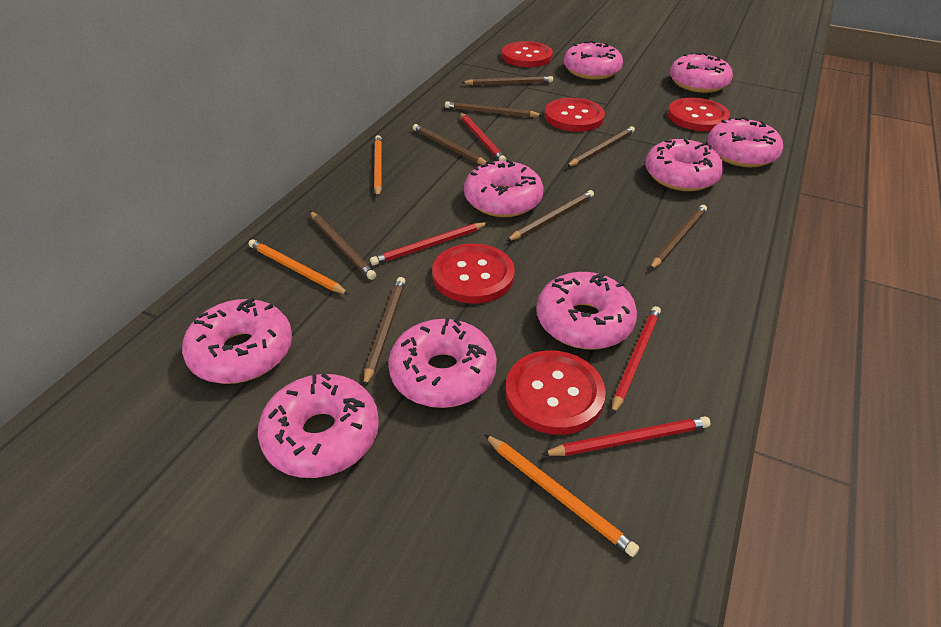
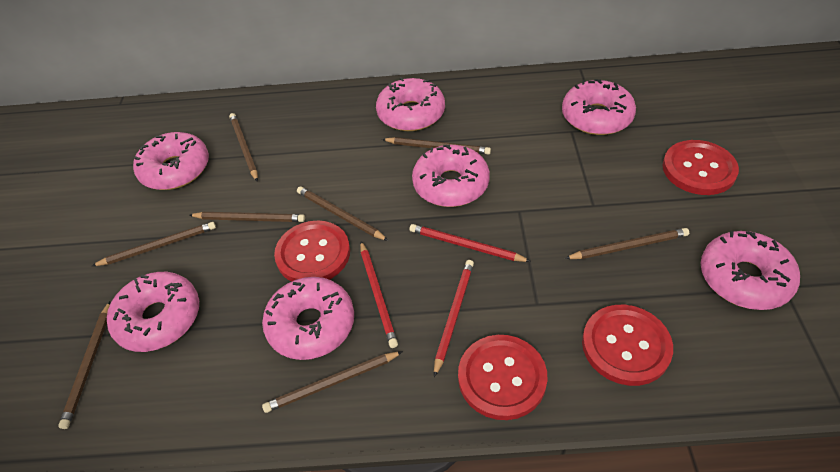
orange pencil: 3 -> 0
pink donut: 9 -> 7
red button: 5 -> 4
red pencil: 4 -> 3

